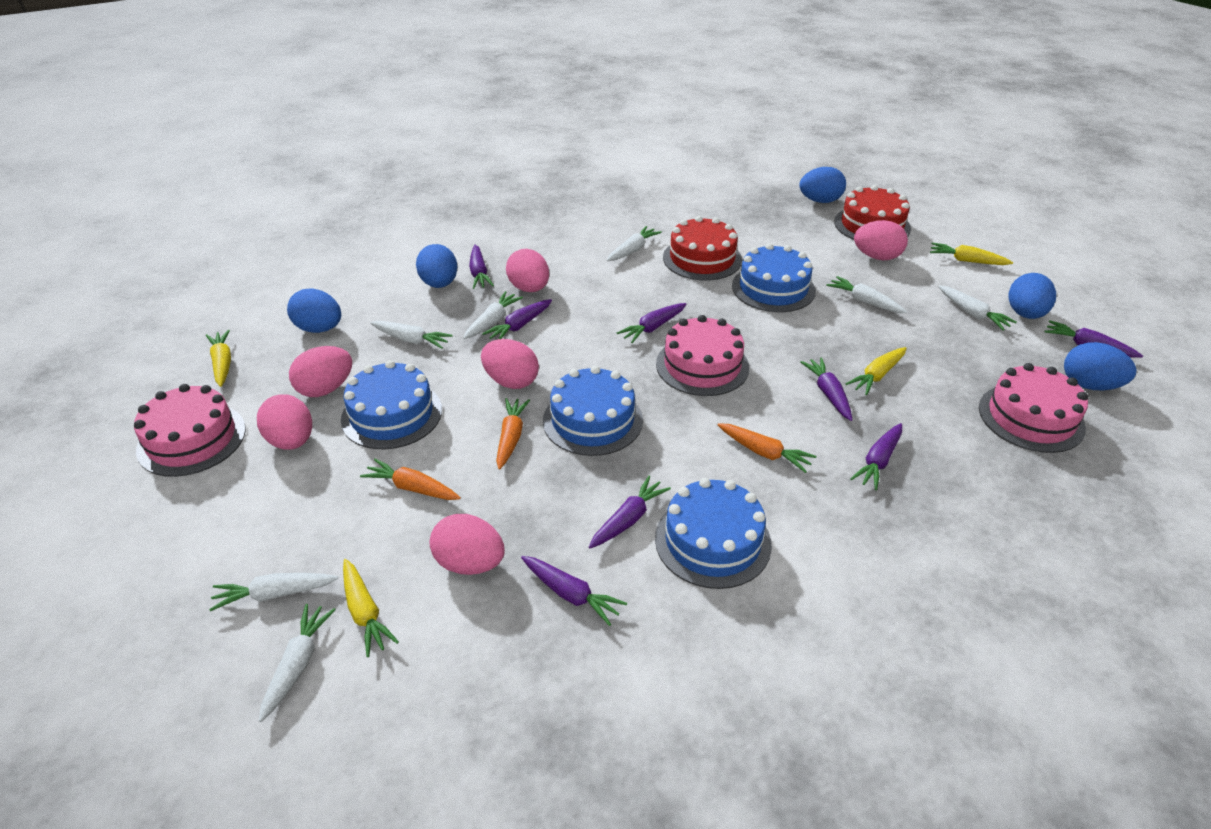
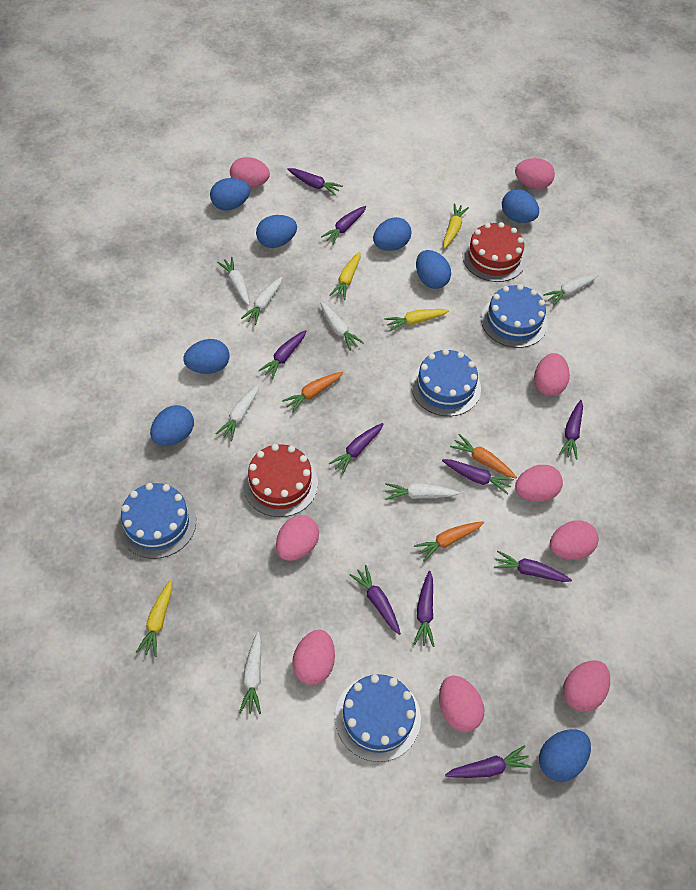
blue egg: 5 -> 8
pink cake: 3 -> 0
pink egg: 6 -> 9
purple carrot: 8 -> 10

